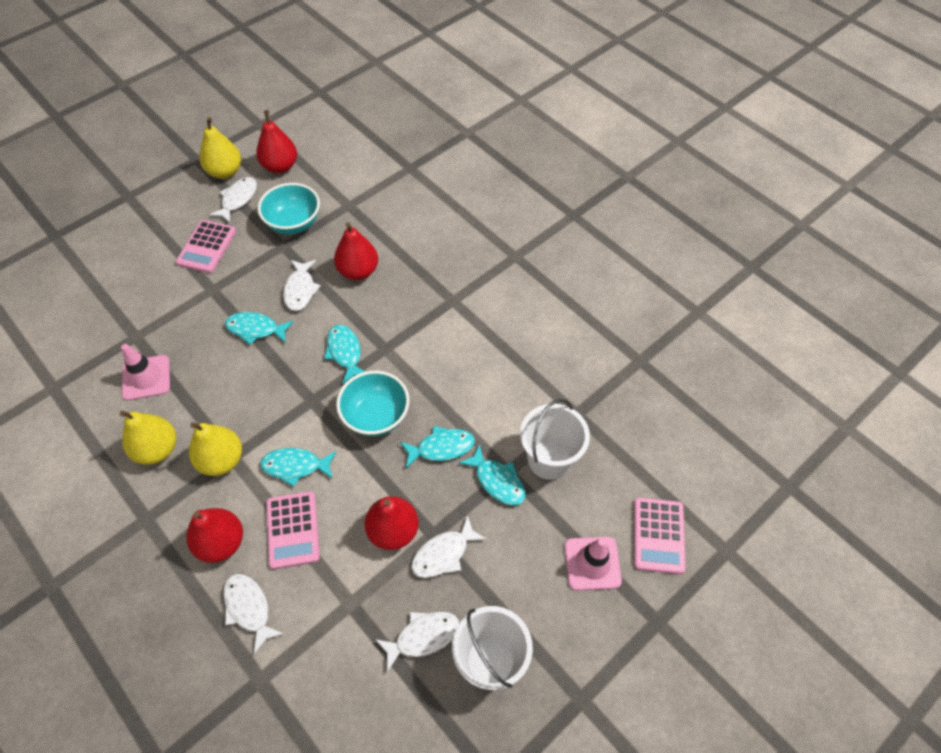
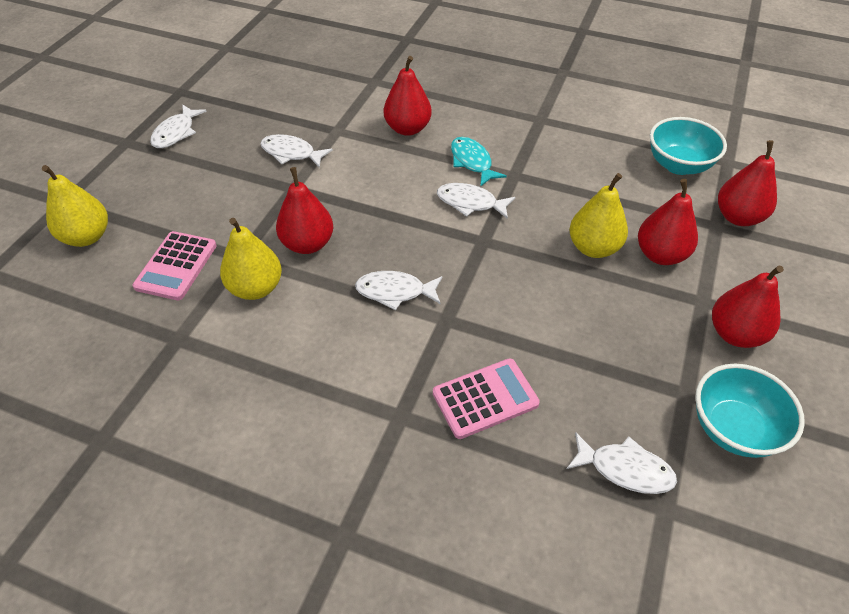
pink calculator: 3 -> 2
pink traffic cone: 2 -> 0
red pear: 4 -> 5
turquoise fish: 5 -> 1
white bucket: 2 -> 0

